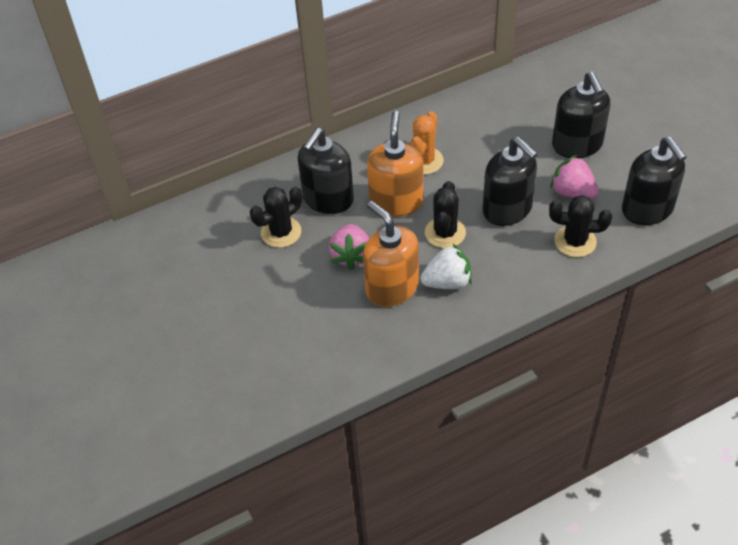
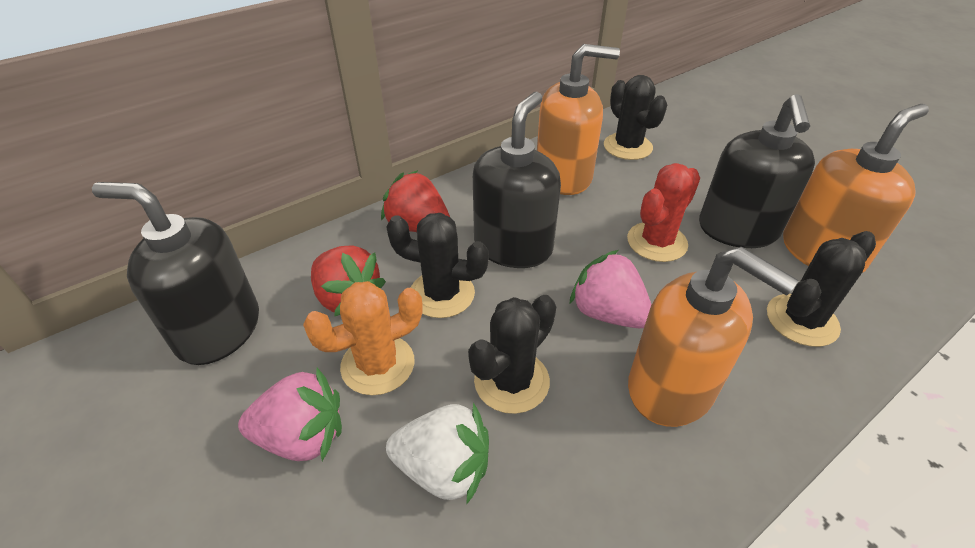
black cactus: 3 -> 4
black soap dispenser: 4 -> 3
orange soap dispenser: 2 -> 3
red cactus: 0 -> 1
red strawberry: 0 -> 2

